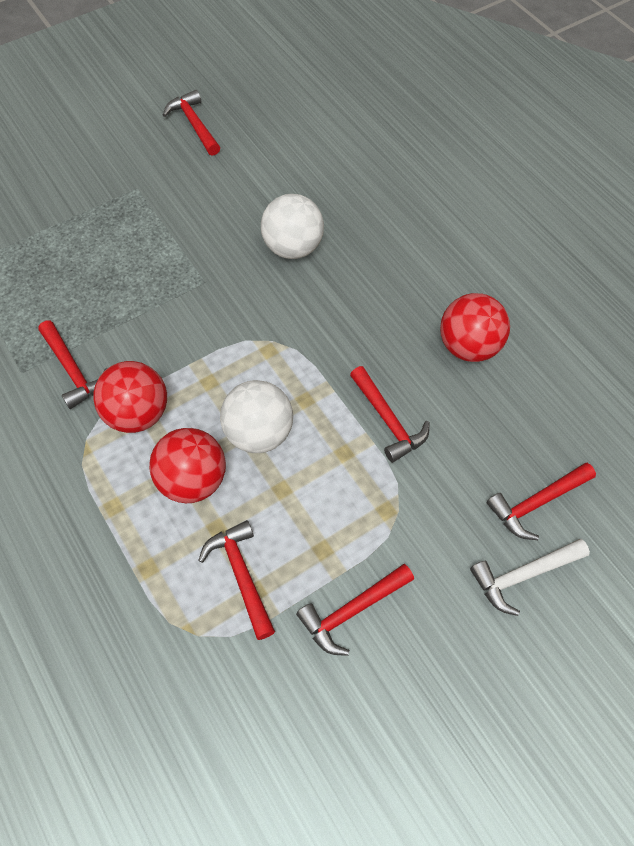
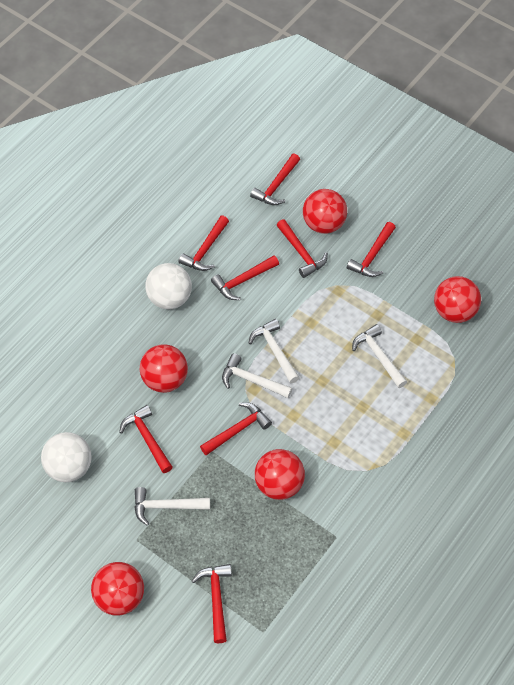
red ball: 3 -> 5
red hammer: 6 -> 8
white hammer: 1 -> 4

